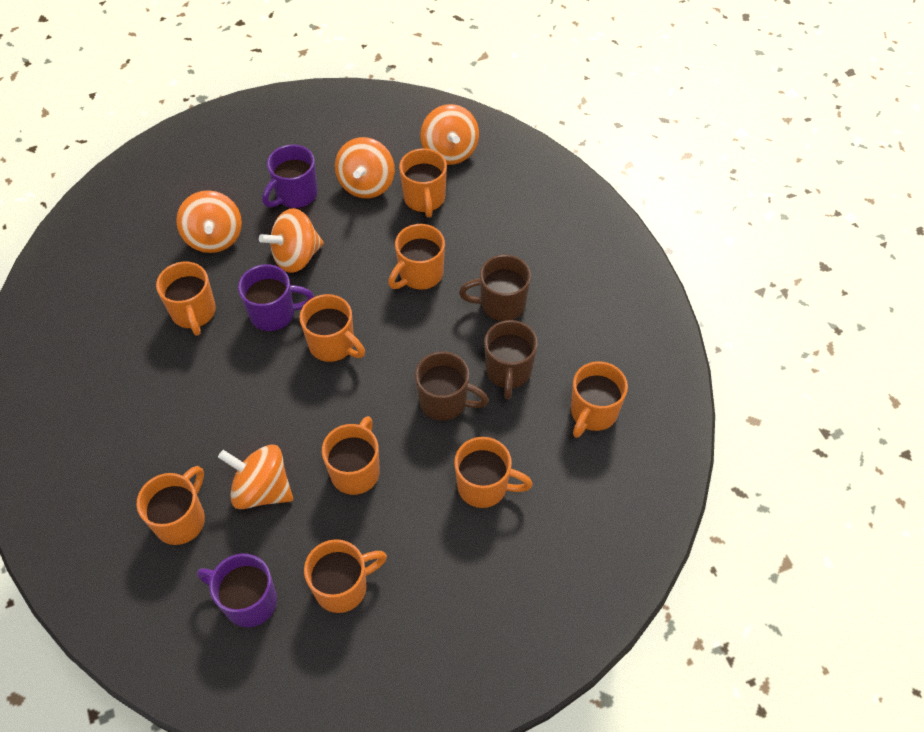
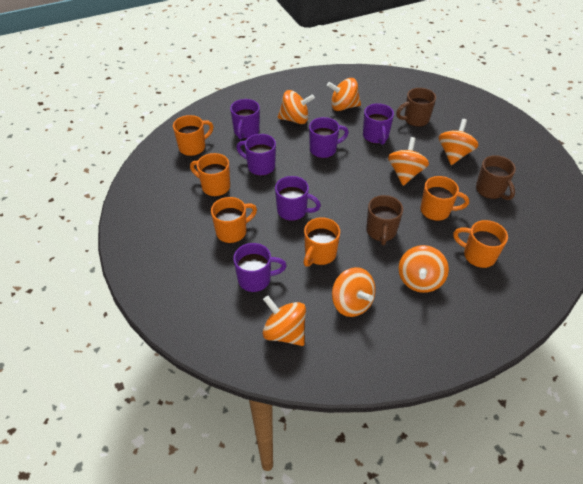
orange mug: 9 -> 6
orange spinning top: 5 -> 7
purple mug: 3 -> 6

